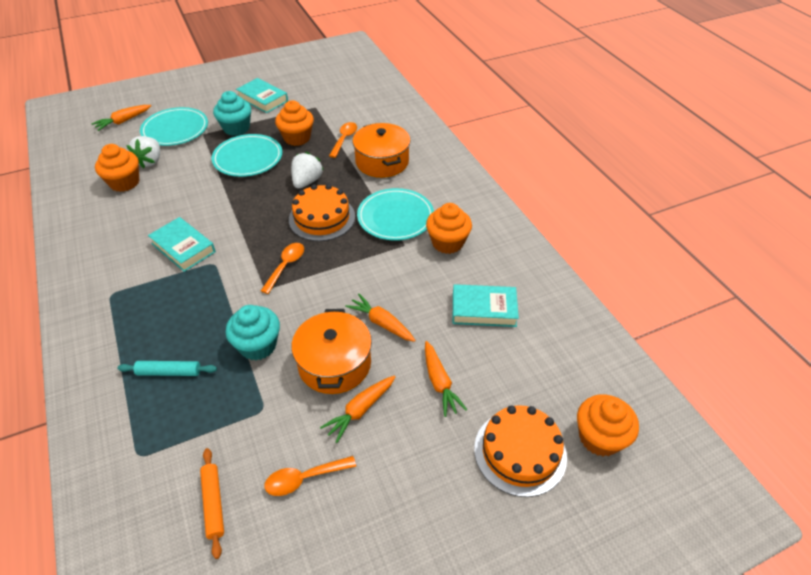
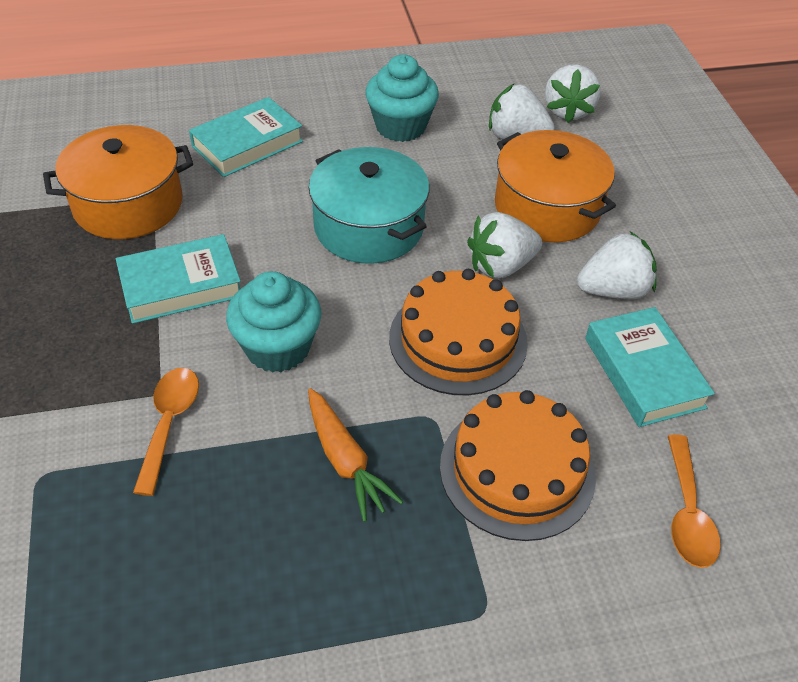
orange carrot: 4 -> 1
orange cupcake: 4 -> 0
orange rolling pin: 1 -> 0
orange spoon: 3 -> 2
turquoise plate: 3 -> 0
turquoise pot: 0 -> 1
turquoise rolling pin: 1 -> 0
white strawberry: 2 -> 4

